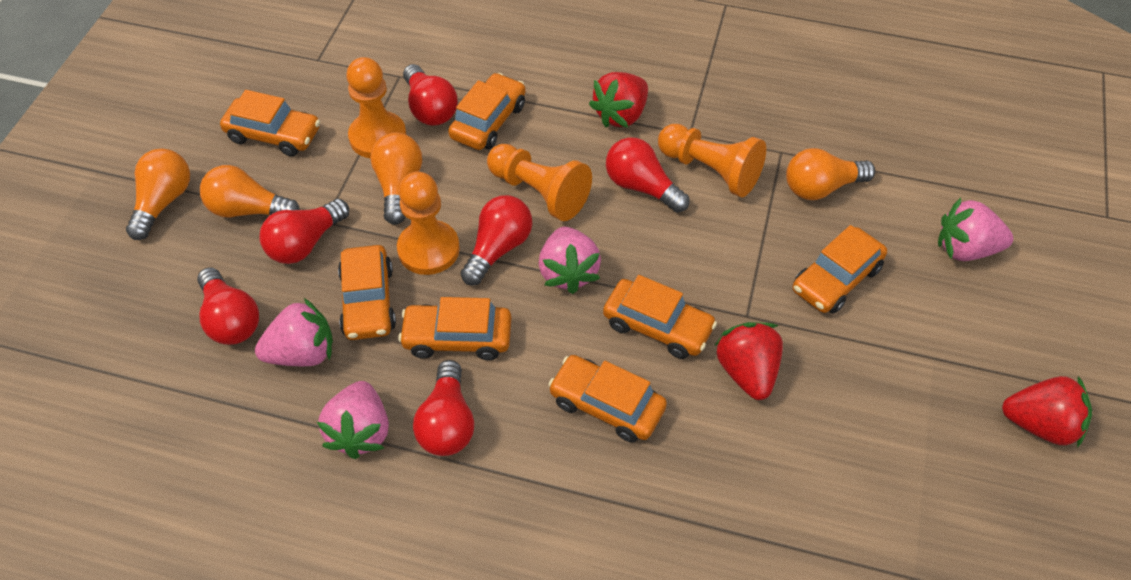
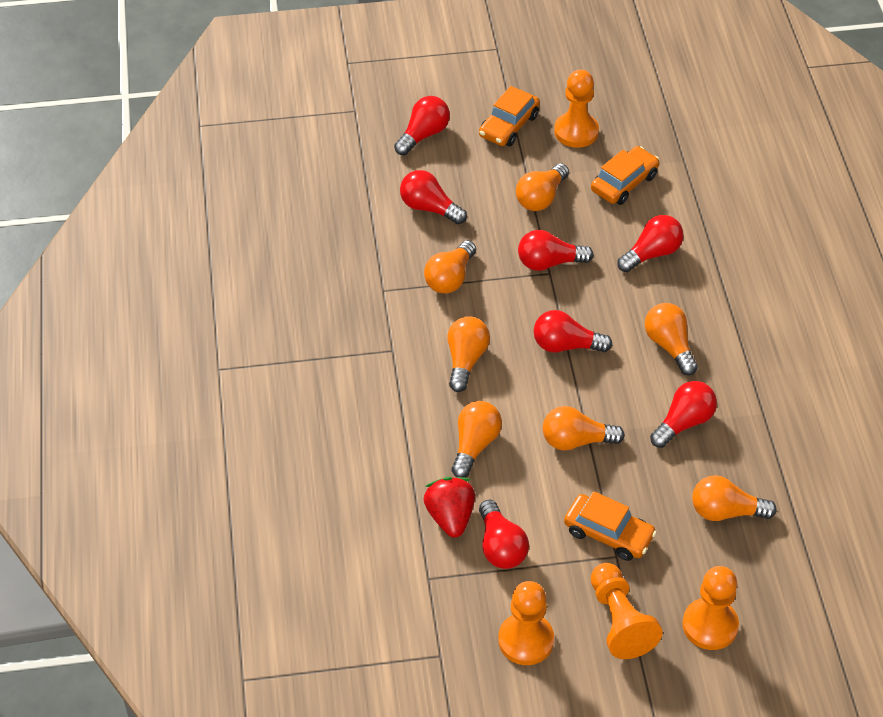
orange car: 7 -> 3
orange light bulb: 4 -> 7
pink strawberry: 4 -> 0
red light bulb: 6 -> 7
red strawberry: 3 -> 1

